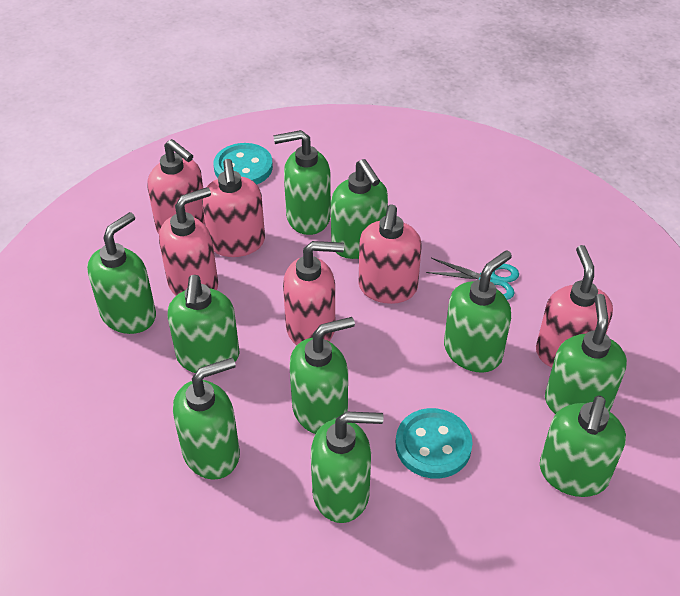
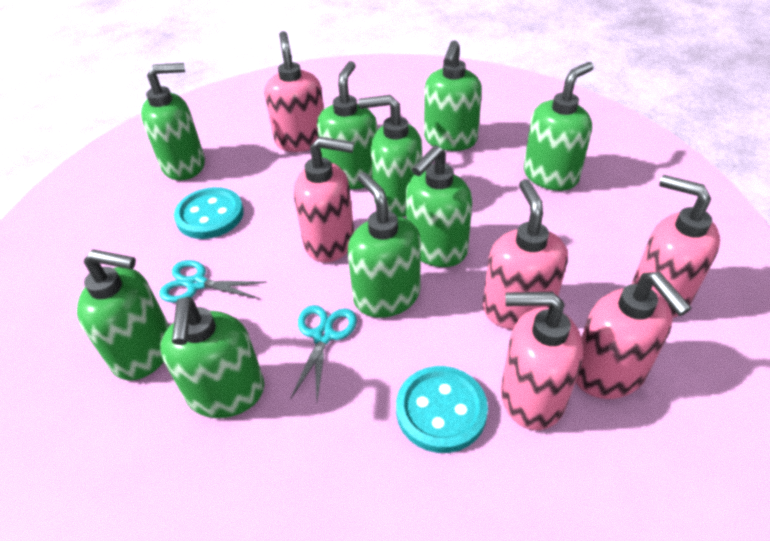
green soap dispenser: 10 -> 9
turquoise scissors: 1 -> 2

